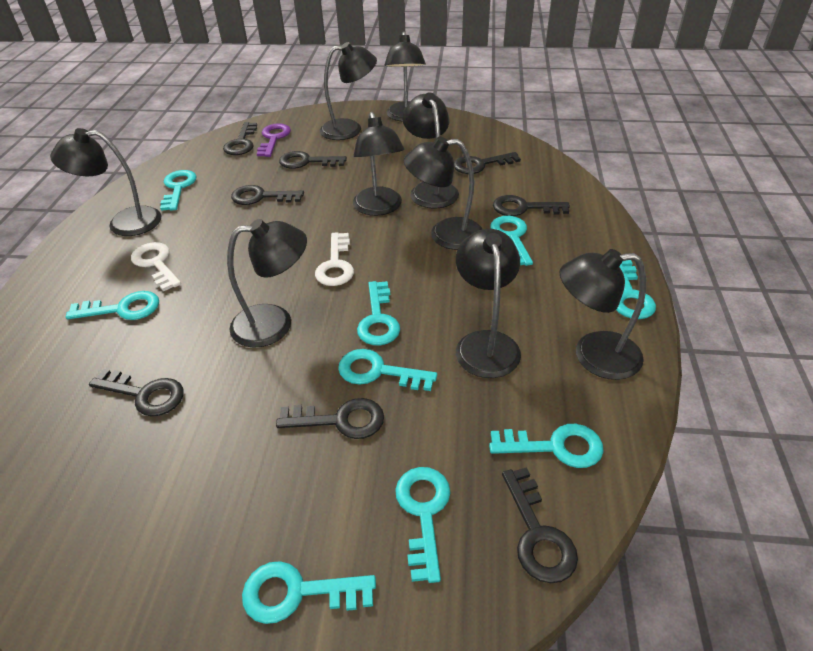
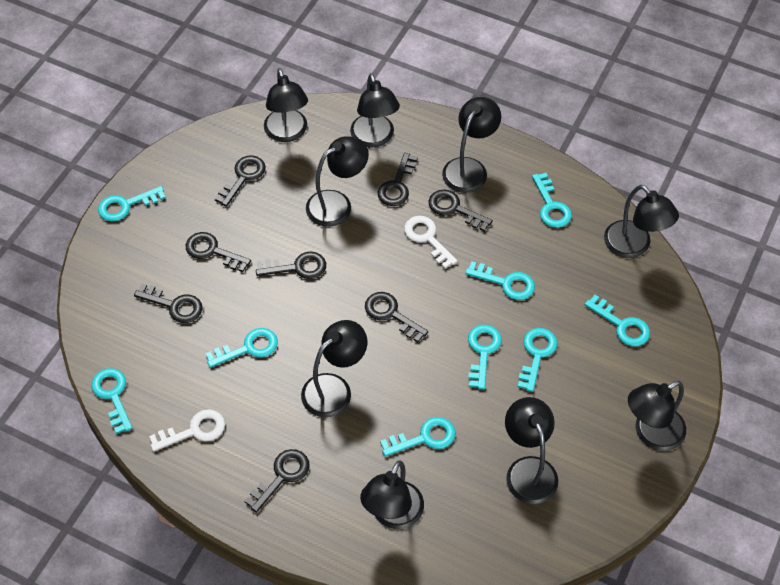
purple key: 1 -> 0

